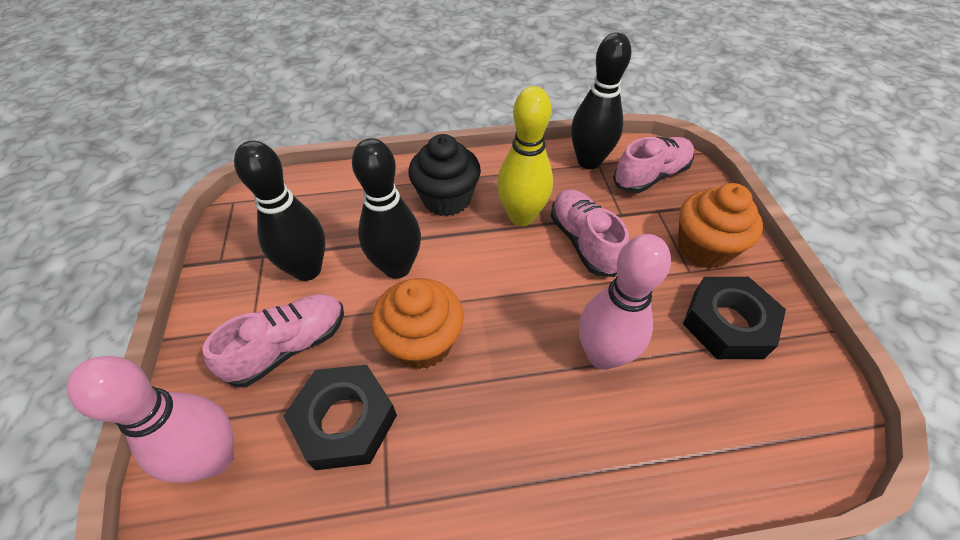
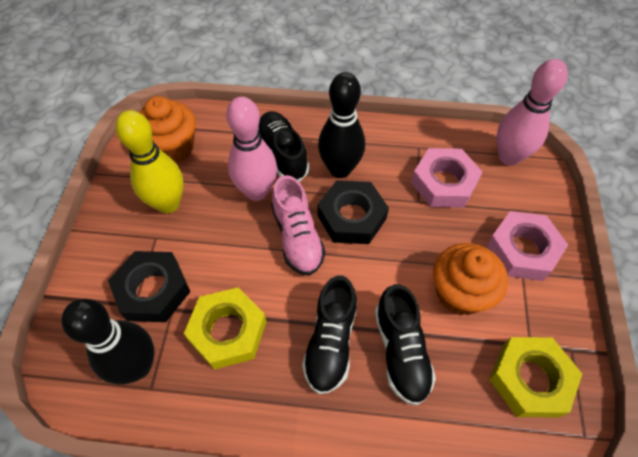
black bowling pin: 3 -> 2
black cupcake: 1 -> 0
black shoe: 0 -> 3
pink nut: 0 -> 2
pink shoe: 3 -> 1
yellow nut: 0 -> 2

